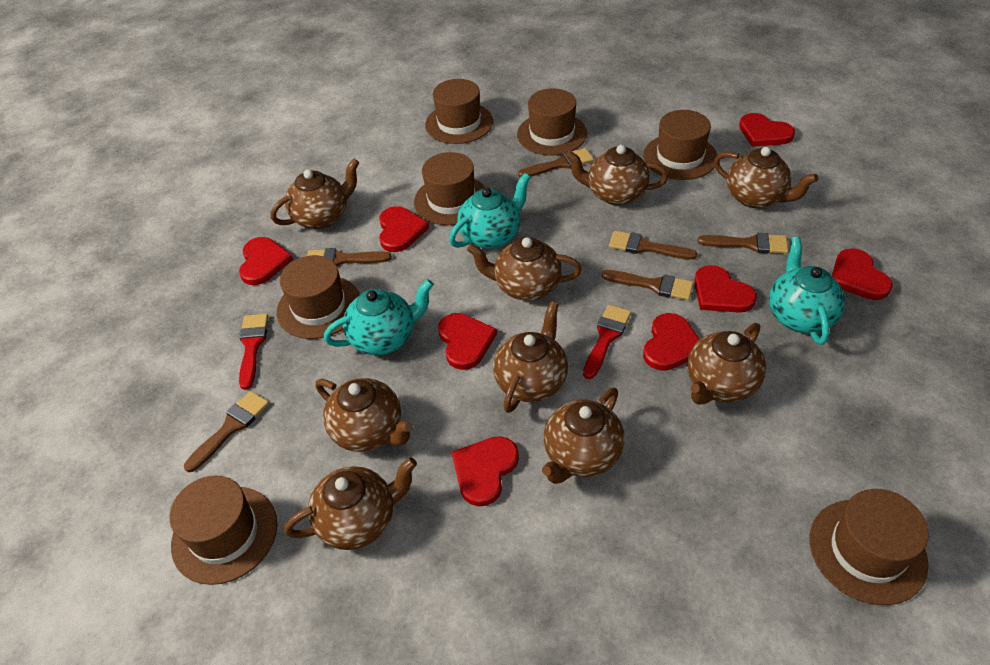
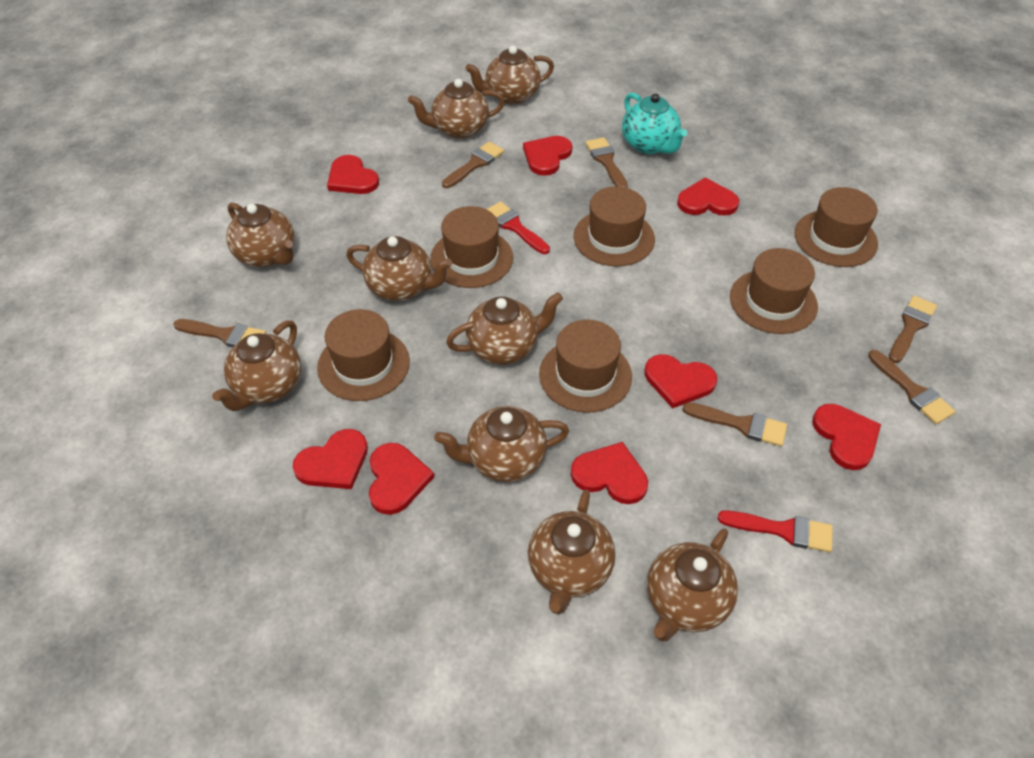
brown hat: 7 -> 6
turquoise teapot: 3 -> 1

